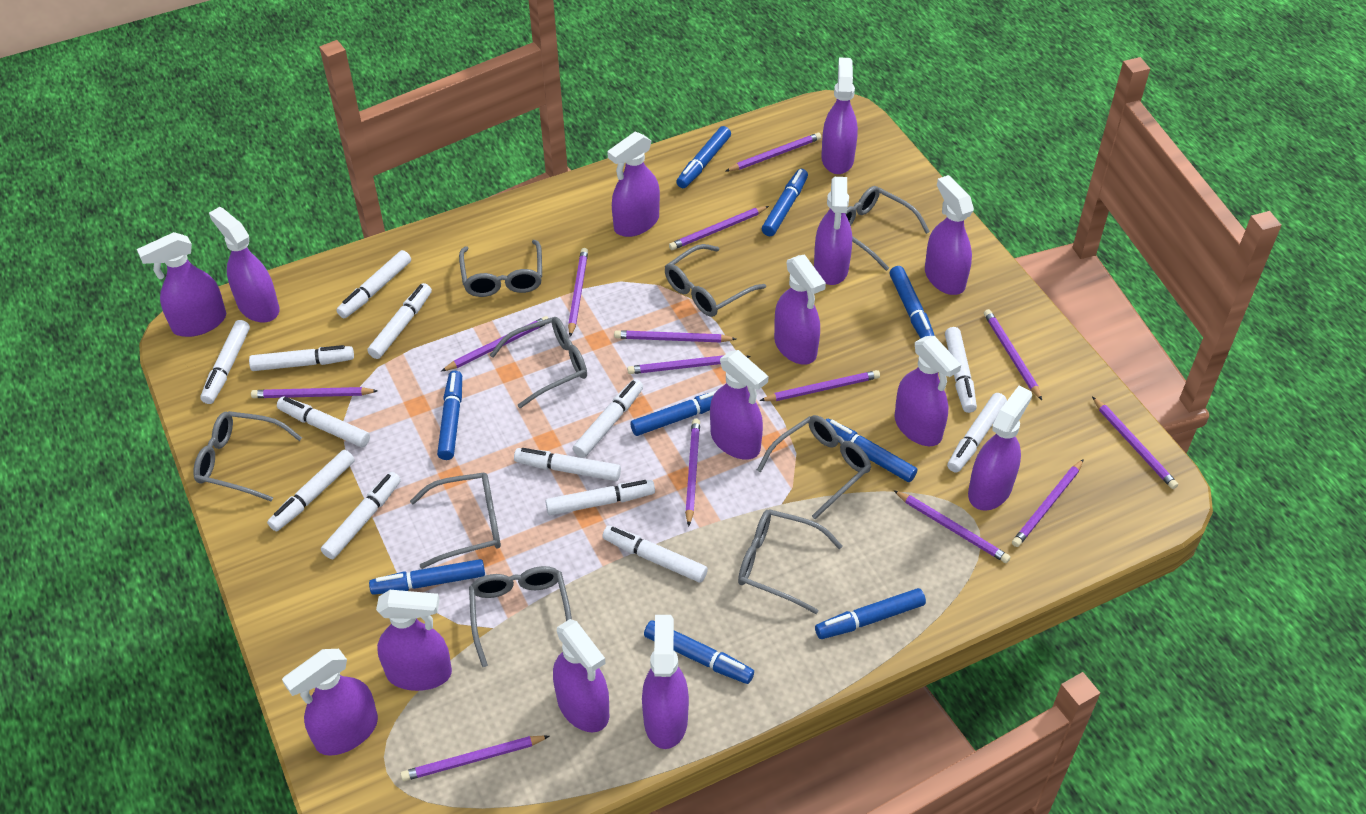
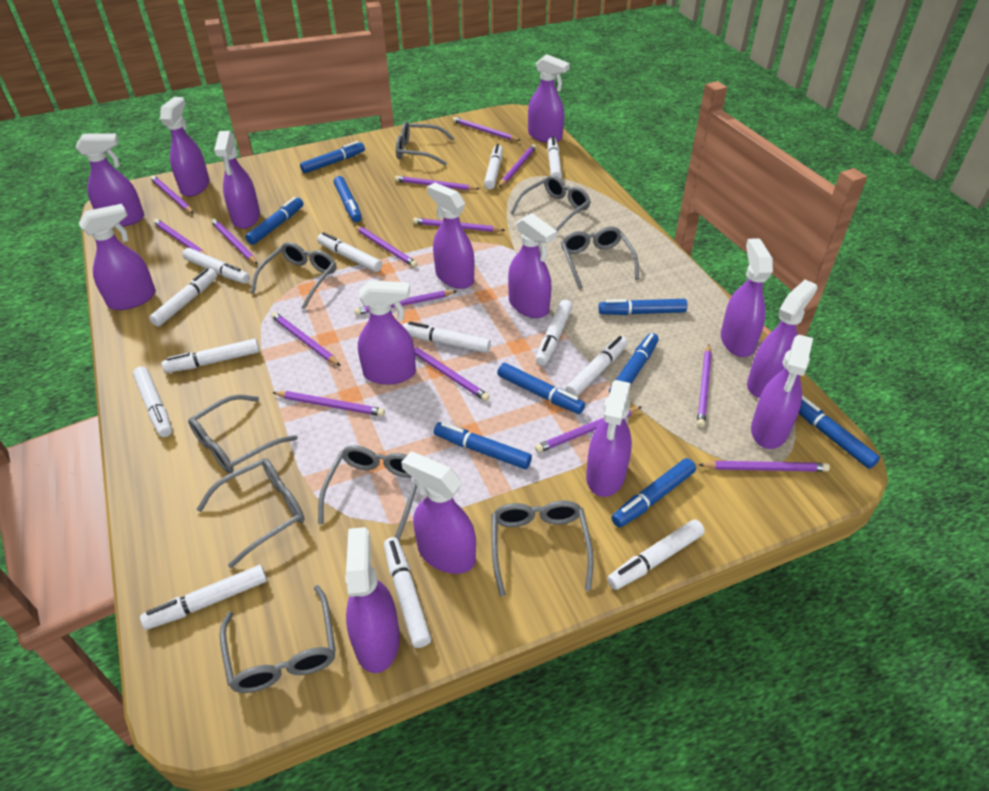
purple pencil: 14 -> 15

